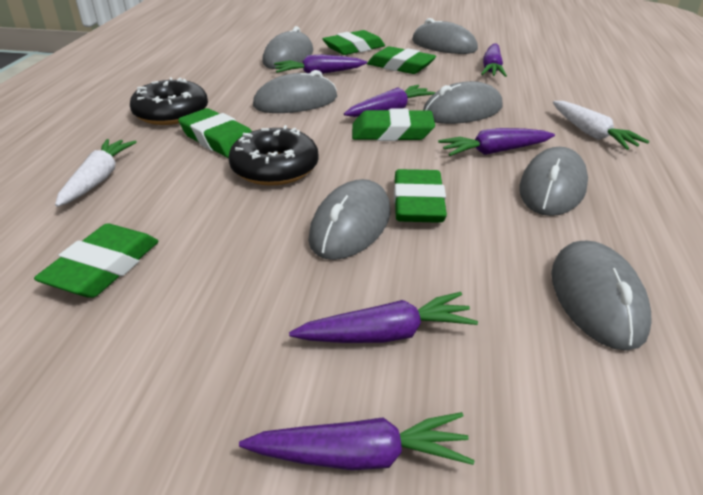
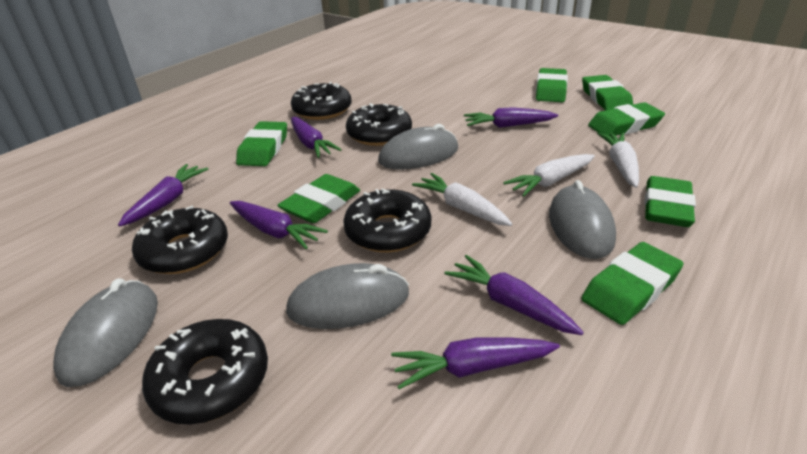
black donut: 2 -> 5
green eraser: 6 -> 7
grey mouse: 7 -> 4
white carrot: 2 -> 3

